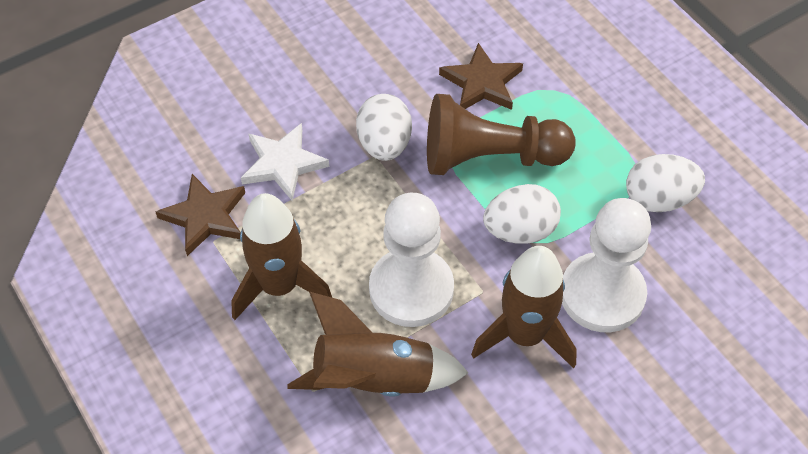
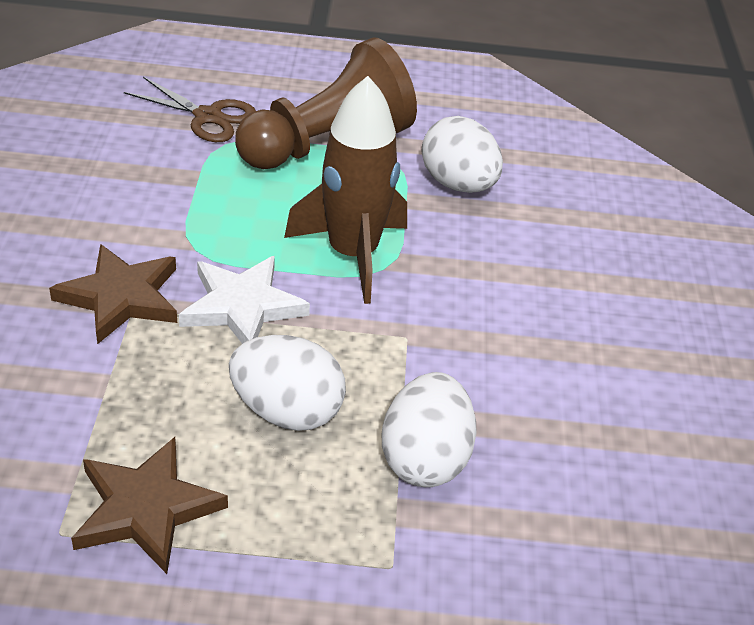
brown rocket: 3 -> 1
brown scissors: 0 -> 1
white pawn: 2 -> 0

